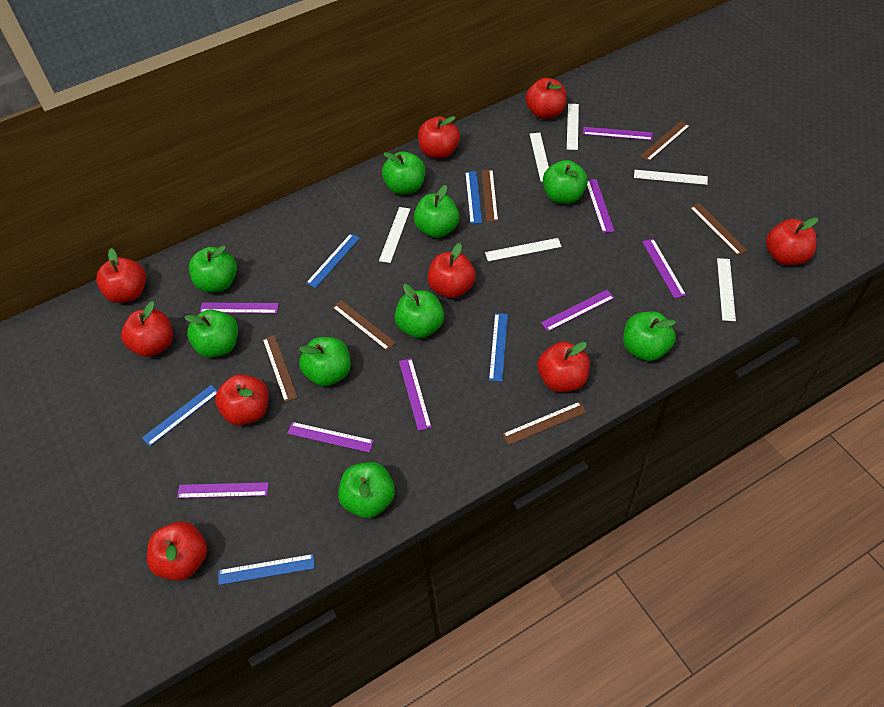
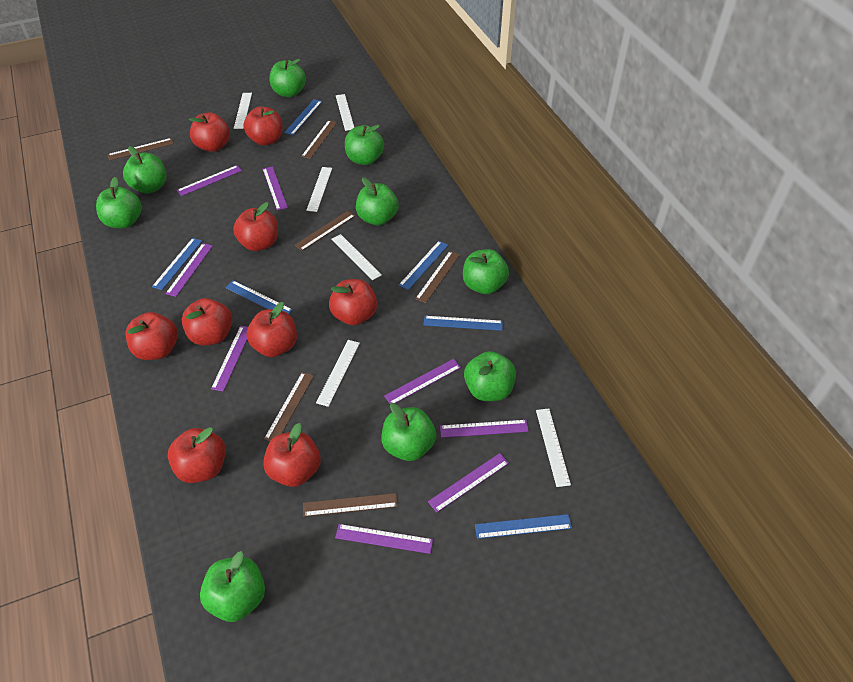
blue ruler: 5 -> 6

